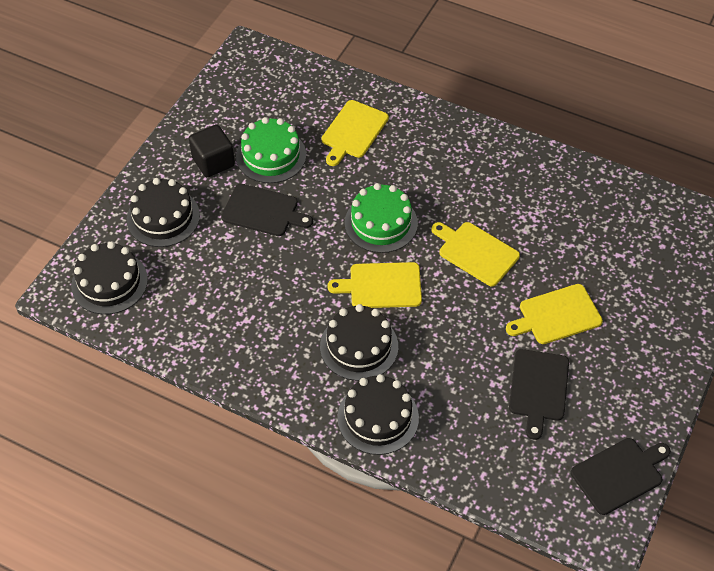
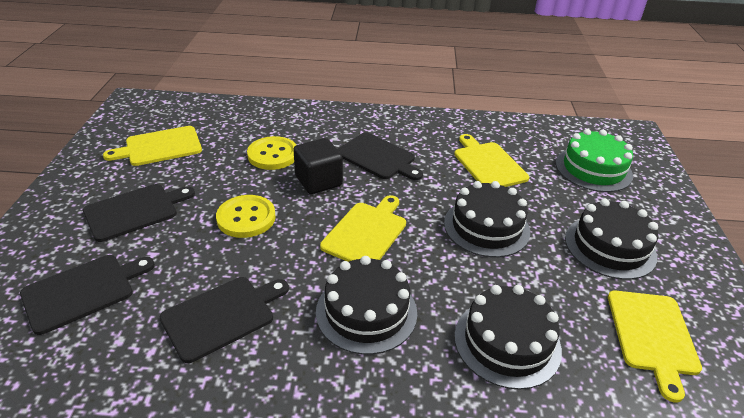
black cutting board: 3 -> 4
green cake: 2 -> 1
yellow button: 0 -> 2

